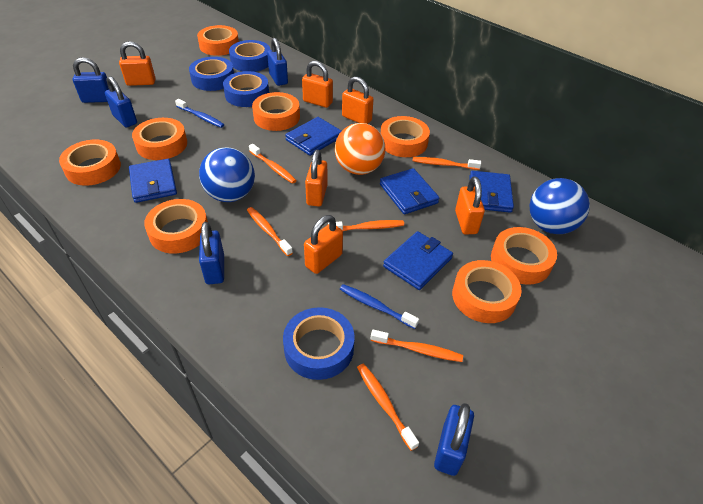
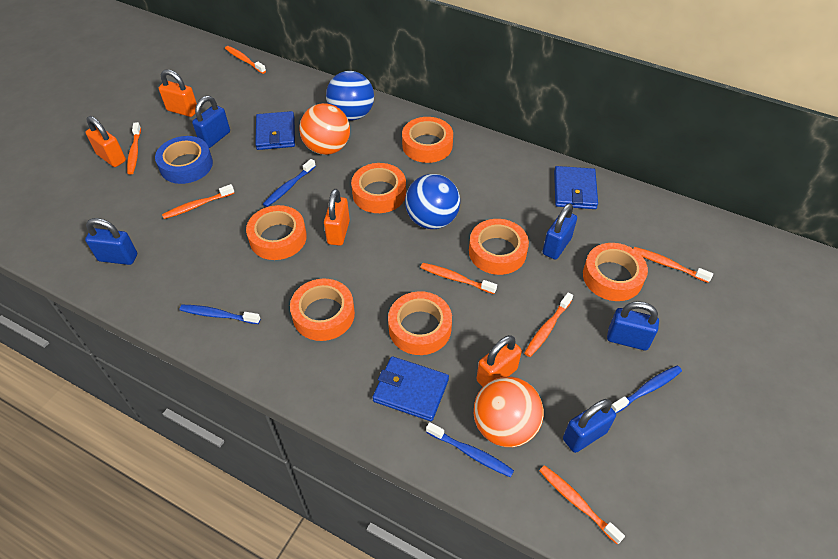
blue tape: 4 -> 1
blue toothbrush: 2 -> 4
blue wallet: 5 -> 3
orange ball: 1 -> 2
orange padlock: 6 -> 4
orange tape: 8 -> 7
orange toothbrush: 6 -> 7

